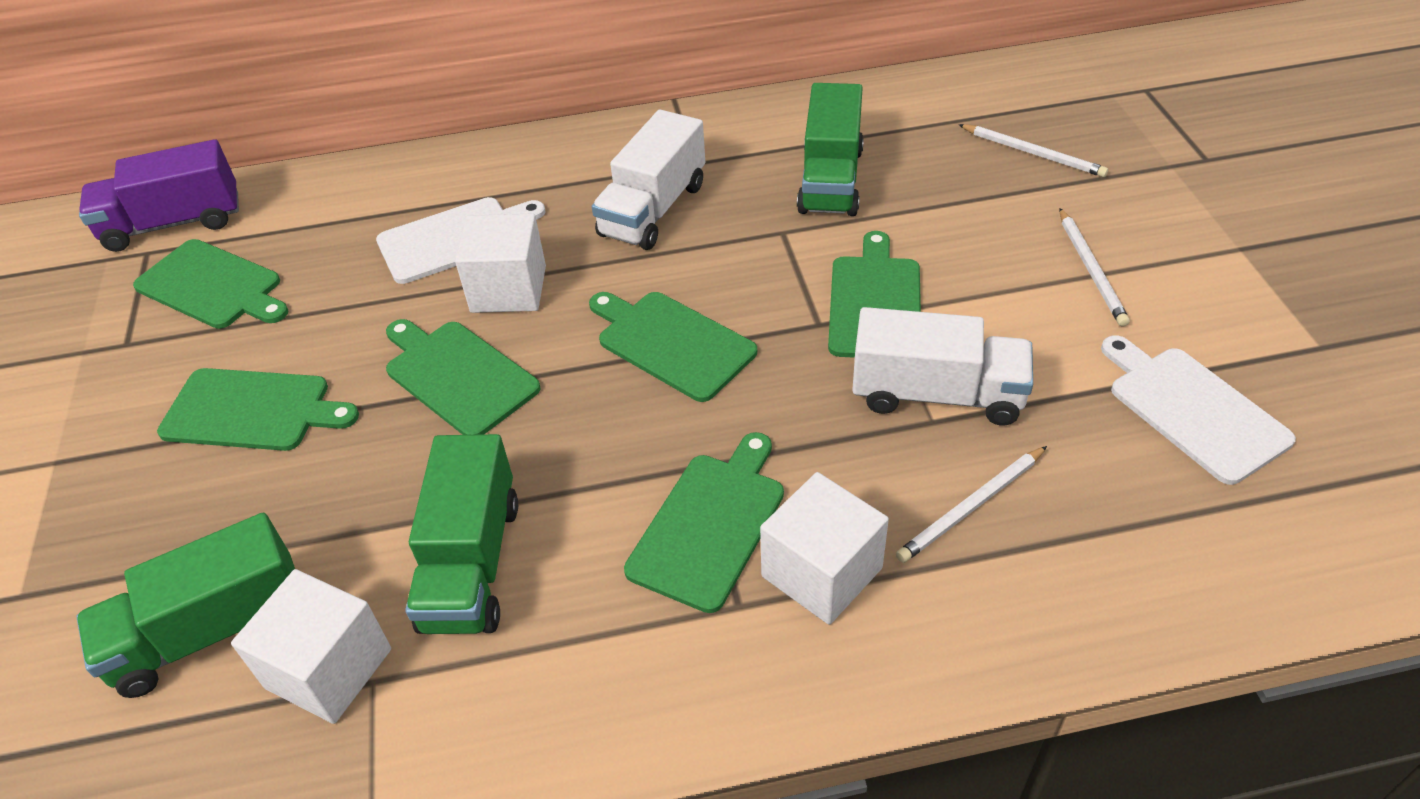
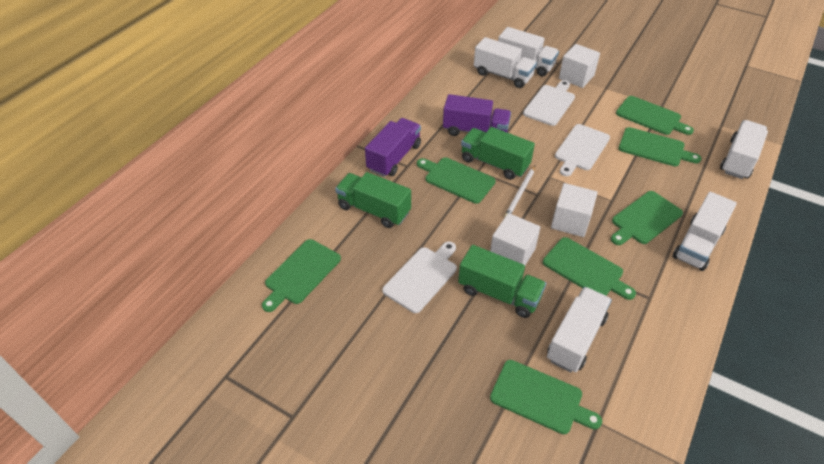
green cutting board: 6 -> 7
purple truck: 1 -> 2
white cutting board: 2 -> 3
white pencil: 3 -> 1
white truck: 2 -> 5

